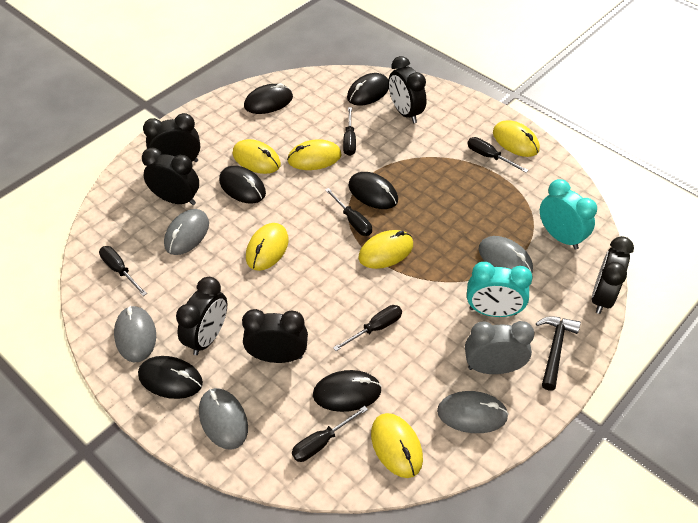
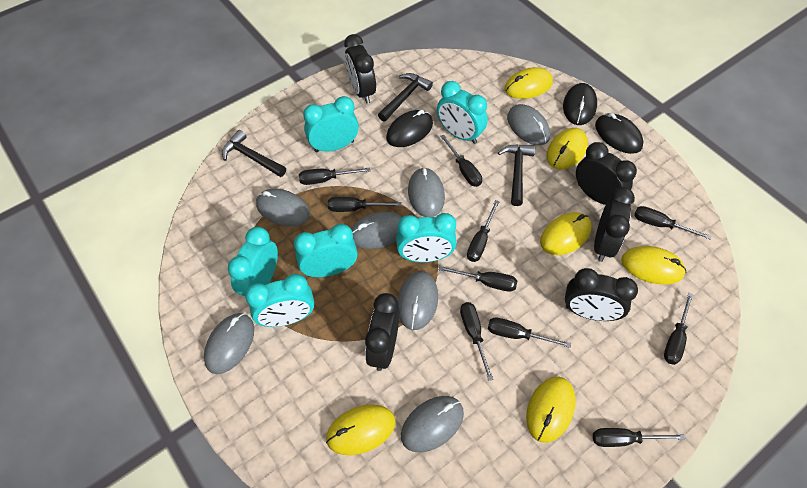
black clock: 6 -> 5
black hammer: 1 -> 3
black mouse: 6 -> 3
black screwdriver: 6 -> 10
grey clock: 1 -> 0
grey mouse: 5 -> 7
turquoise clock: 2 -> 6

